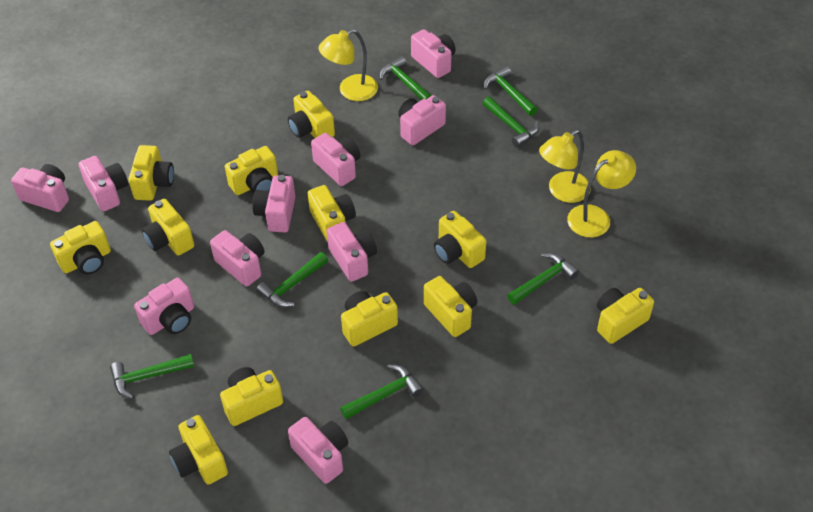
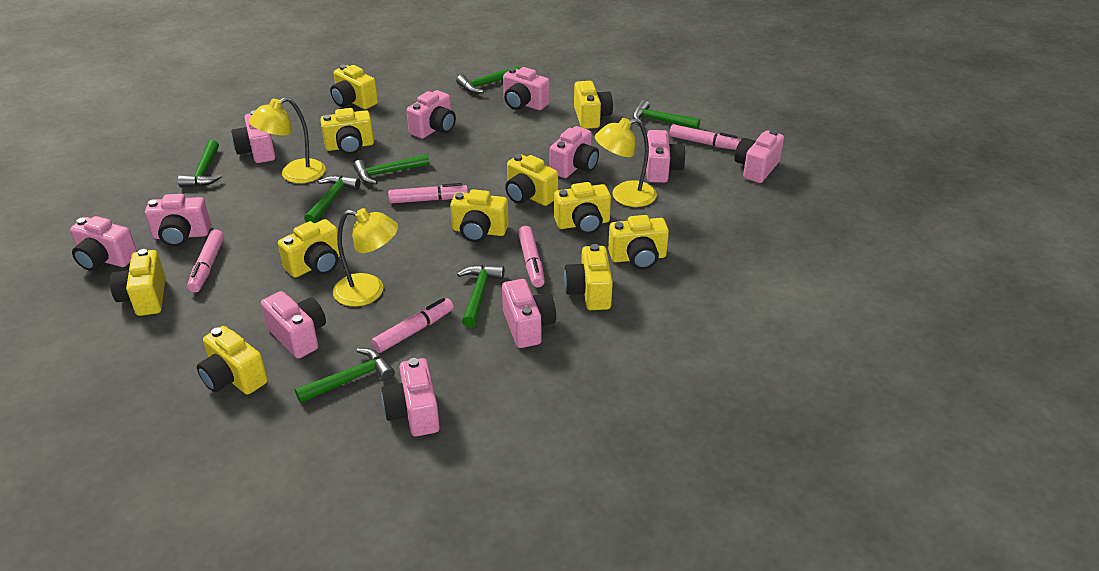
pink camera: 10 -> 11
pink marker: 0 -> 5
yellow camera: 12 -> 11

